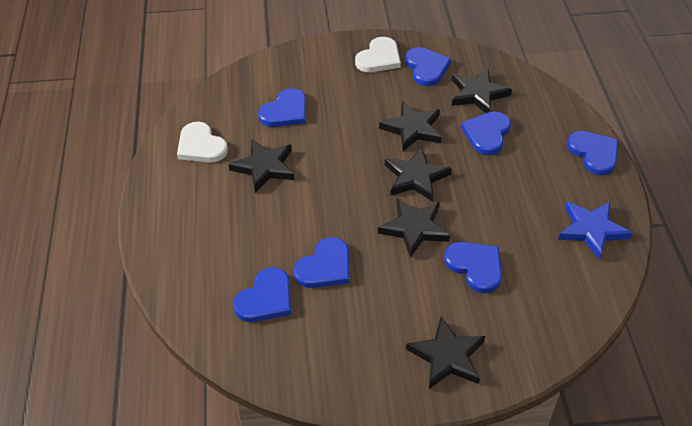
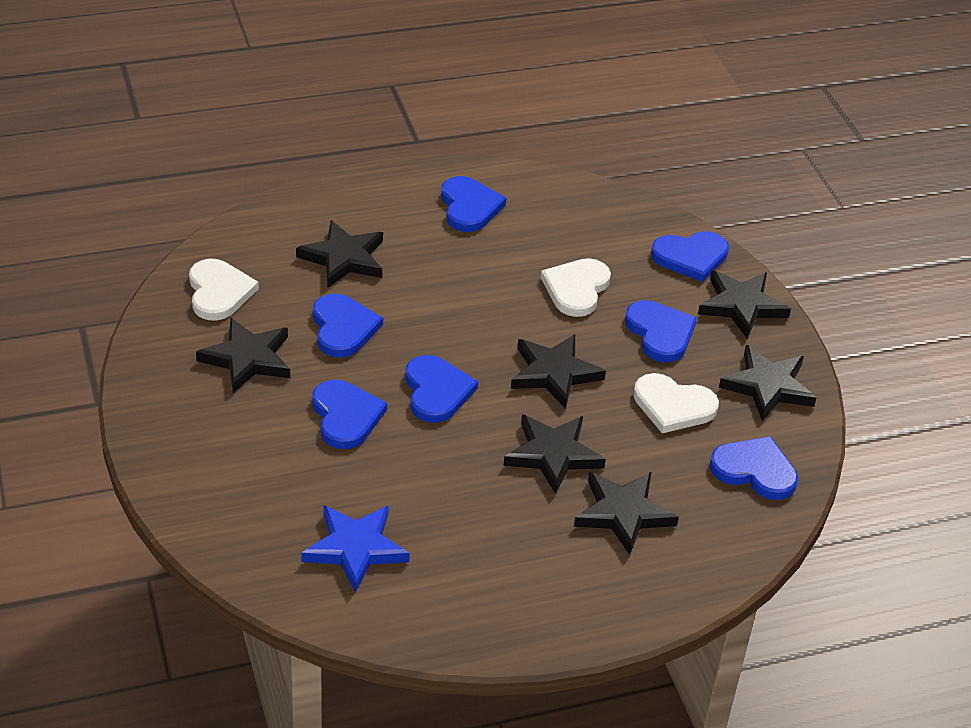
black star: 6 -> 7
white heart: 2 -> 3

